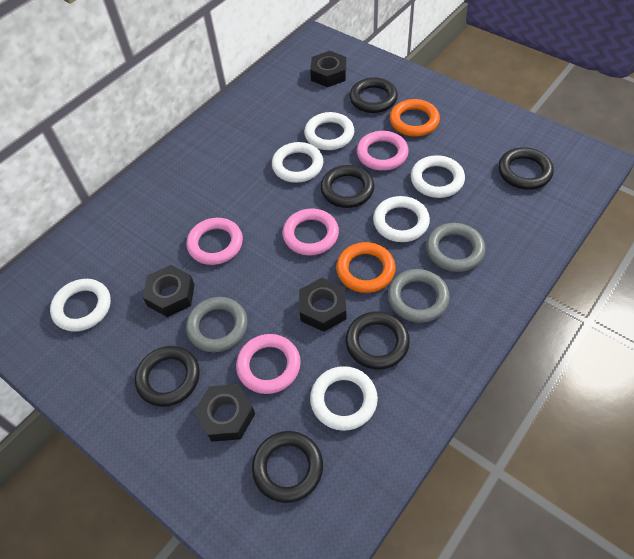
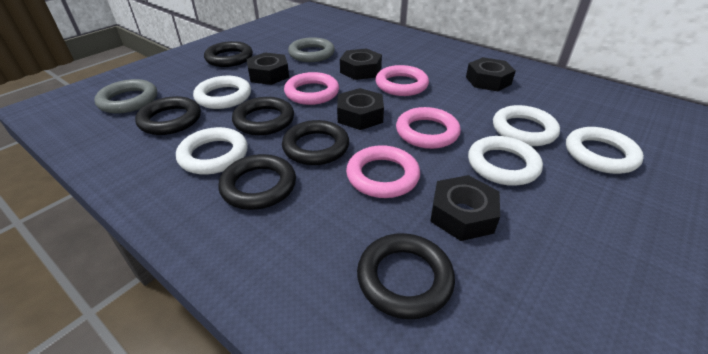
black nut: 4 -> 5
grey ring: 3 -> 2
orange ring: 2 -> 0
white ring: 6 -> 5

